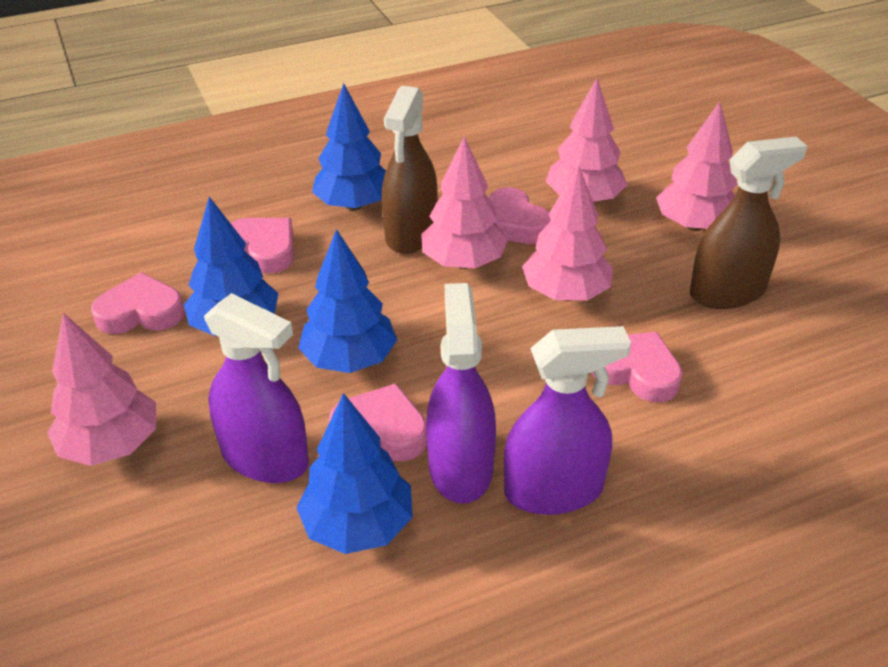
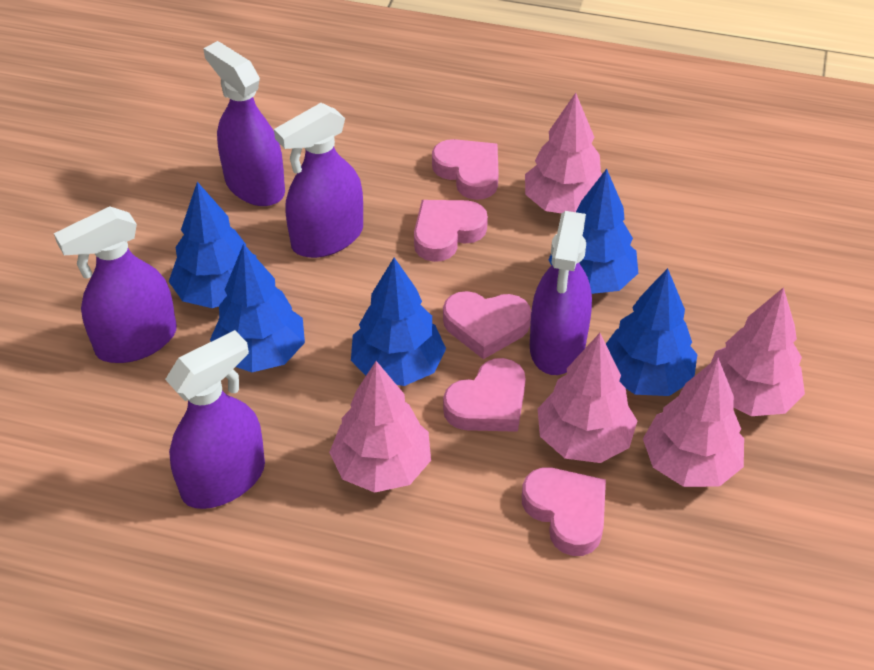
blue tree: 4 -> 5
brown spray bottle: 2 -> 0
purple spray bottle: 3 -> 5

